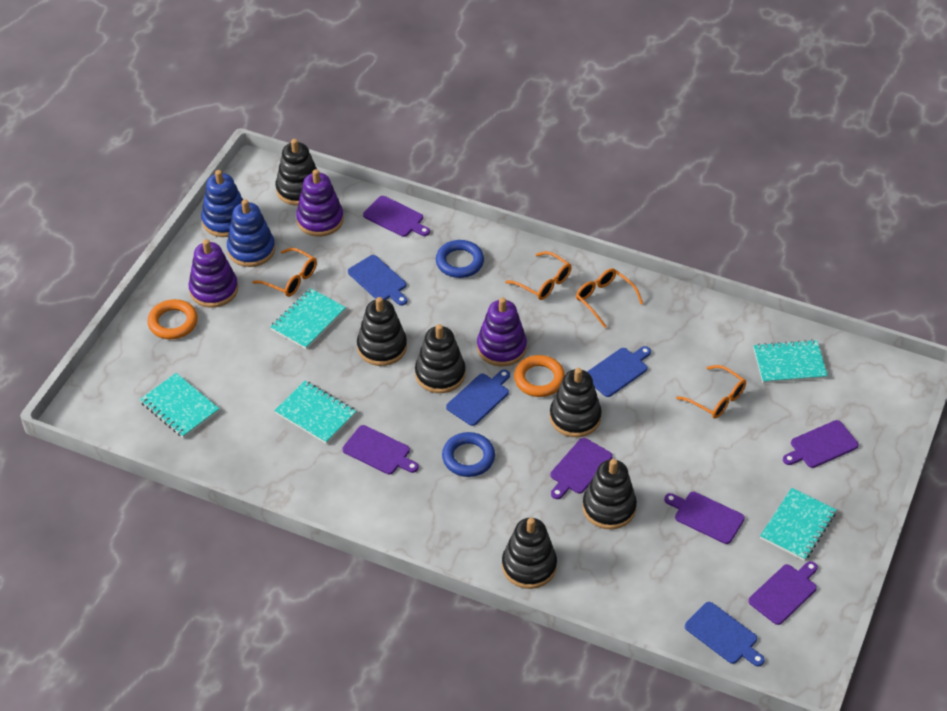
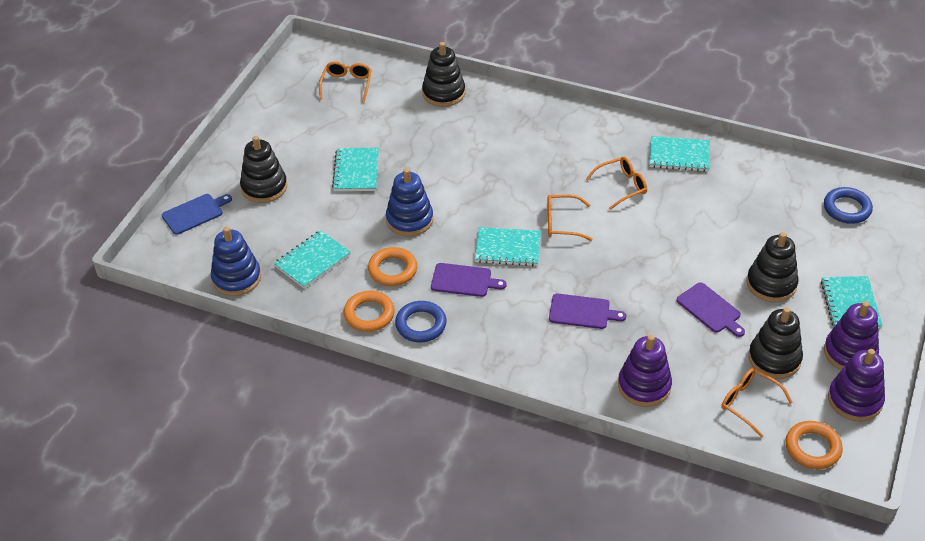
black stacking toy: 6 -> 4
blue cutting board: 4 -> 1
orange ring: 2 -> 3
purple cutting board: 6 -> 3

